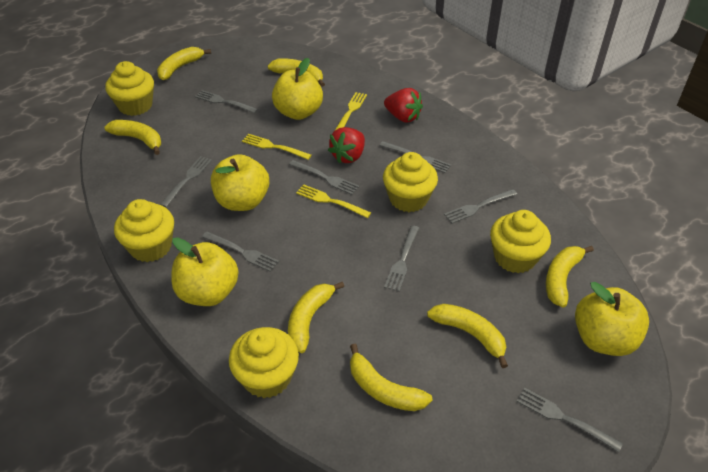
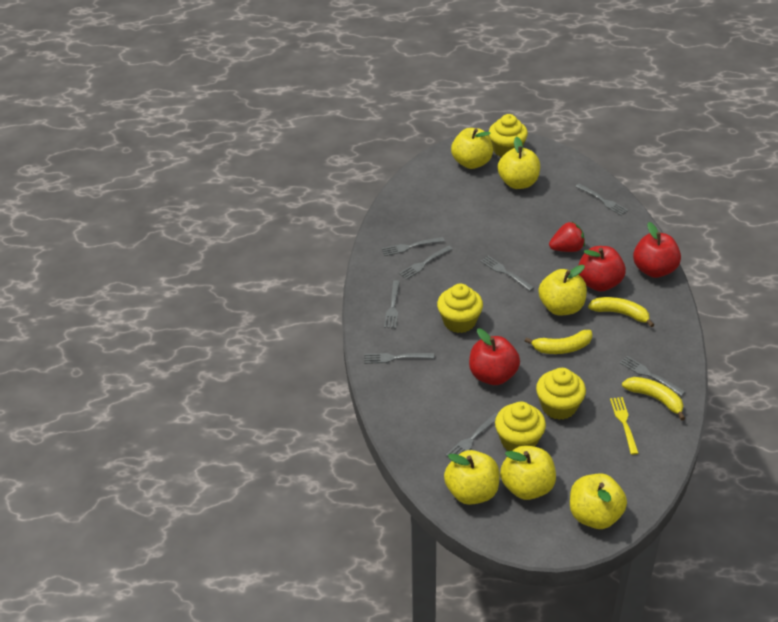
red apple: 0 -> 3
red strawberry: 2 -> 1
yellow apple: 4 -> 6
yellow banana: 7 -> 3
yellow cupcake: 5 -> 4
yellow fork: 3 -> 1

